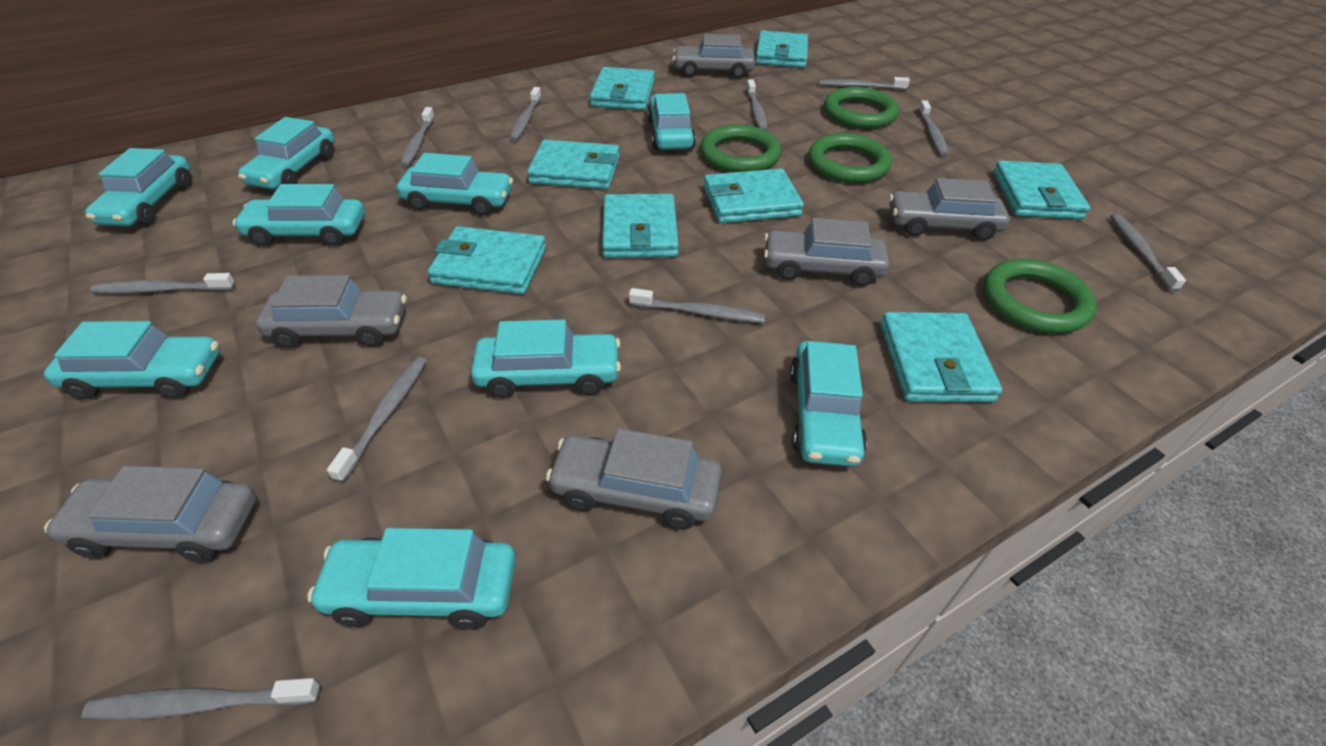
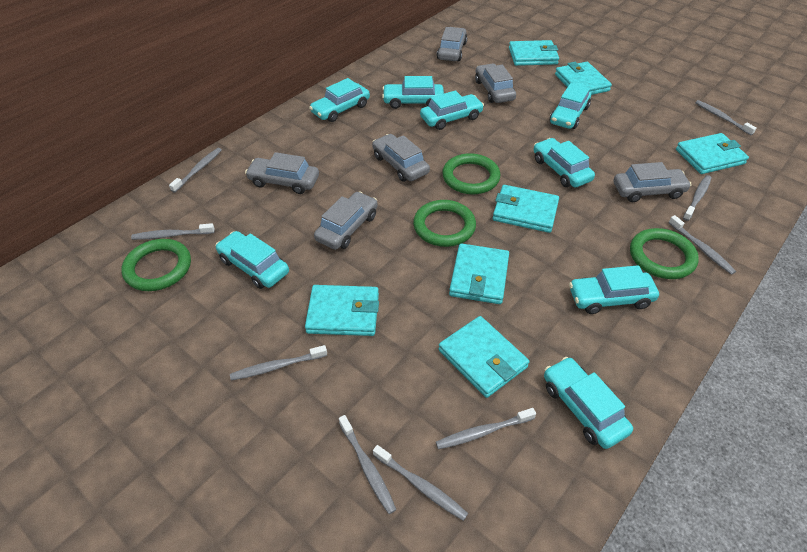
grey toothbrush: 10 -> 9
turquoise car: 9 -> 8
turquoise wallet: 8 -> 7

